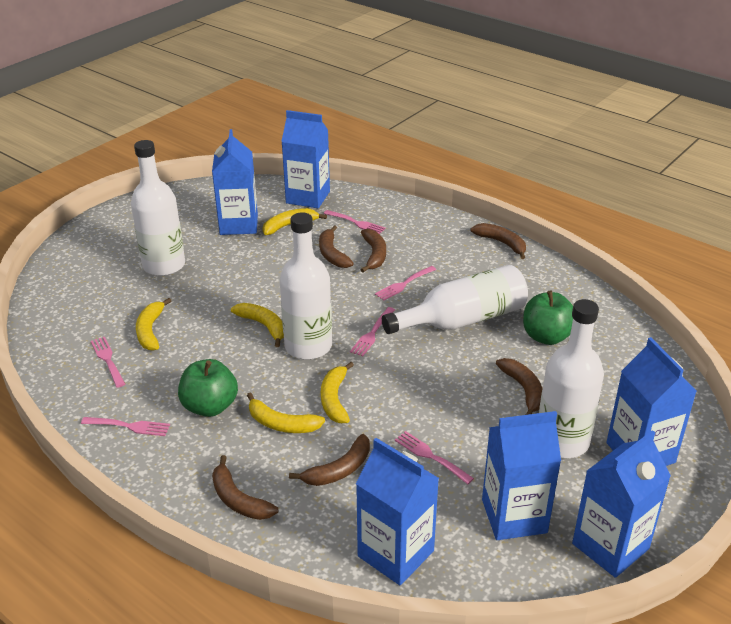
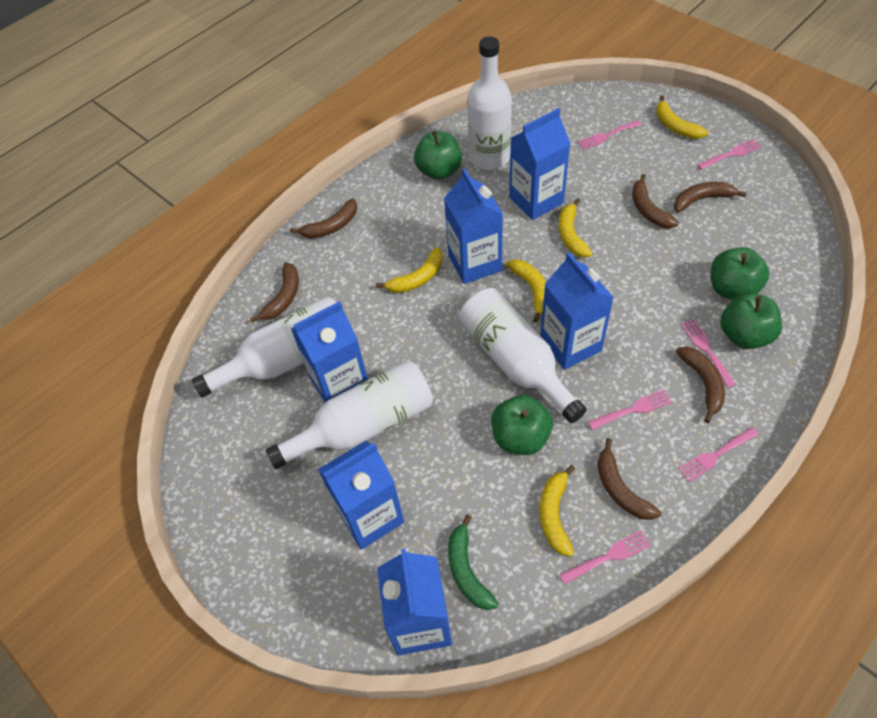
green apple: 2 -> 4
green banana: 0 -> 1

